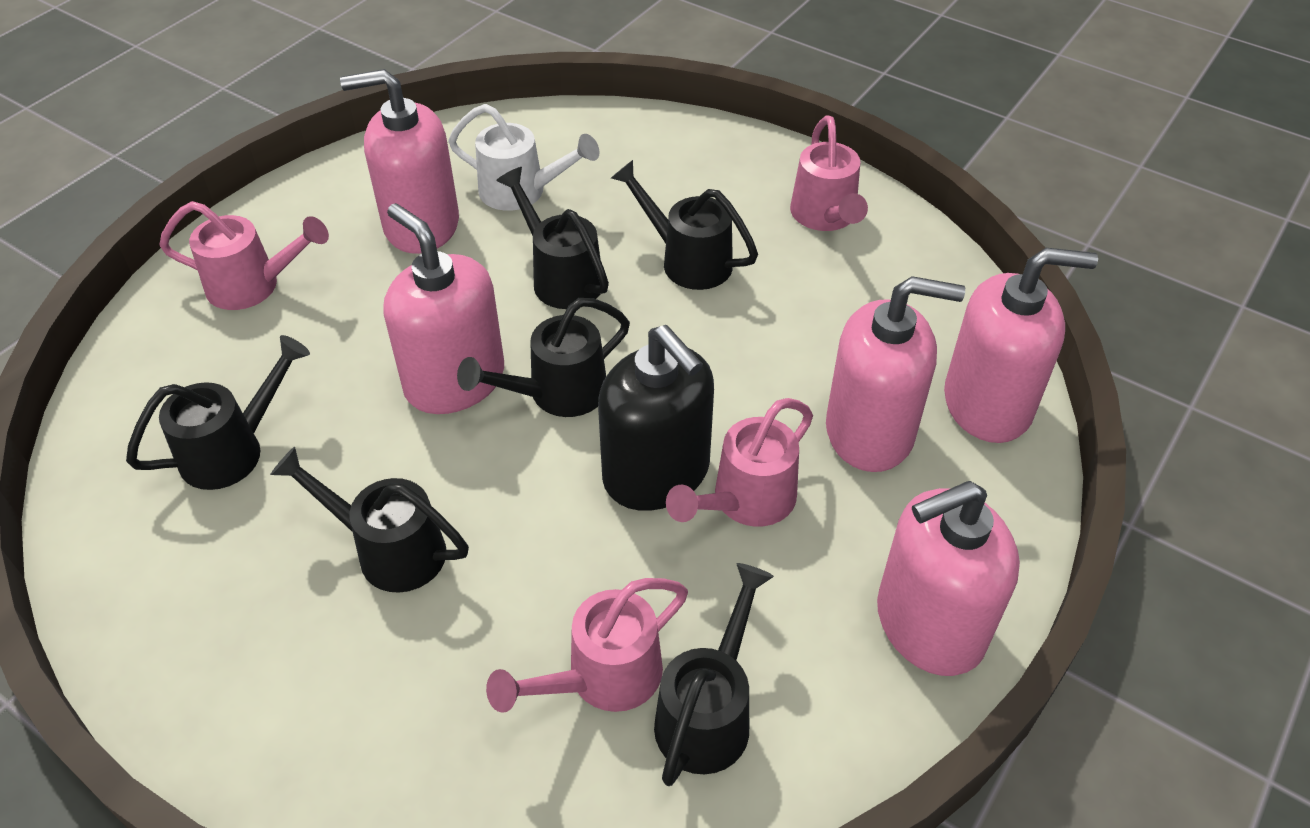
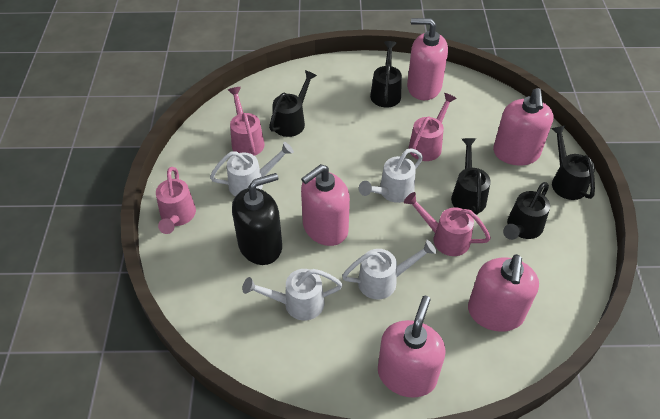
black watering can: 6 -> 5
white watering can: 1 -> 4

